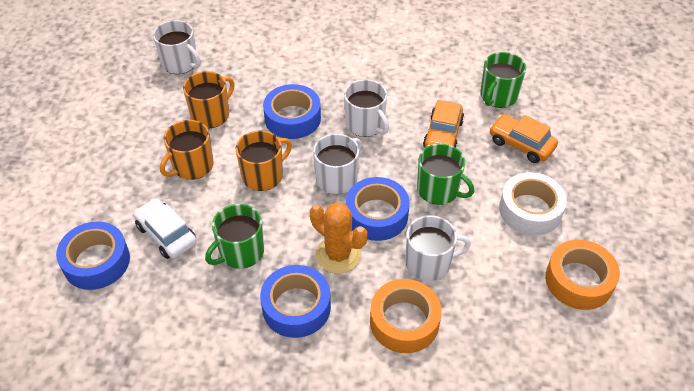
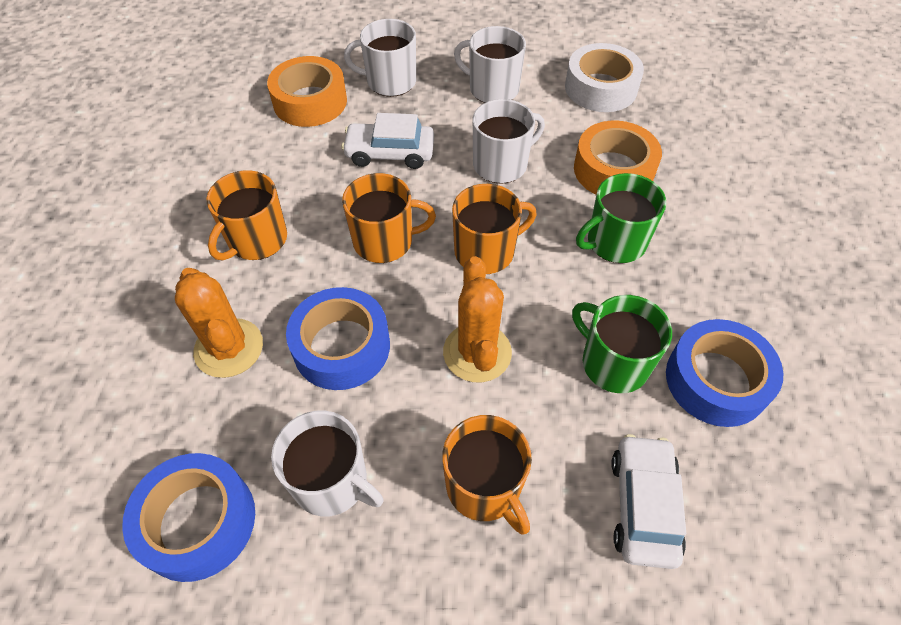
blue tape: 4 -> 3
green mug: 3 -> 2
orange cactus: 1 -> 2
orange car: 2 -> 0
orange mug: 3 -> 4
white car: 1 -> 2

